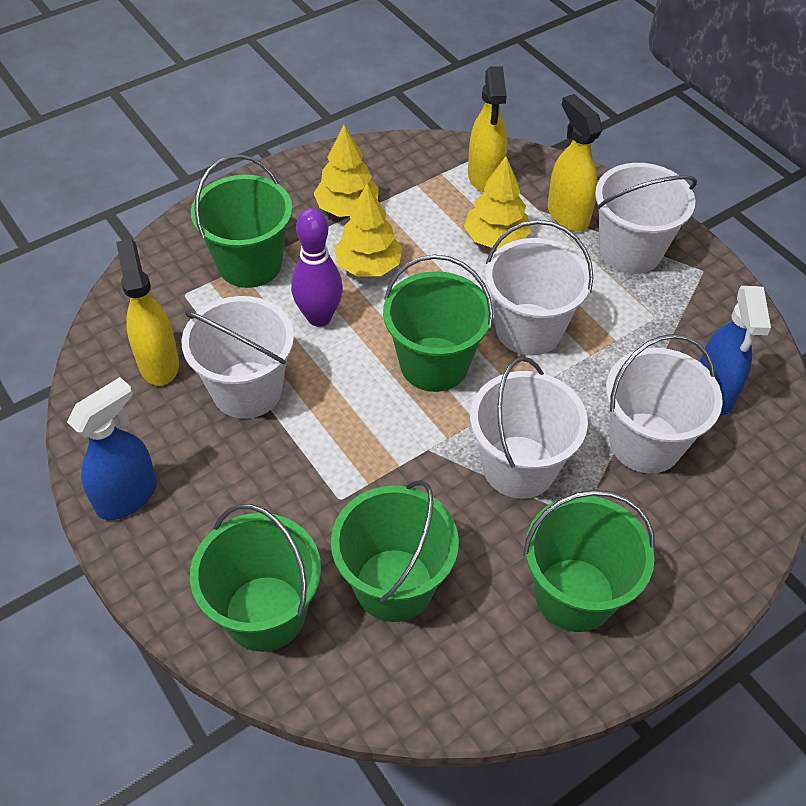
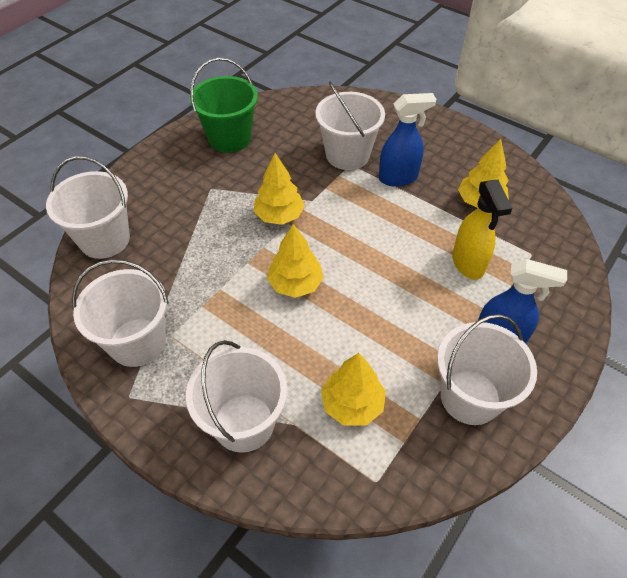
green bucket: 5 -> 1
purple bowling pin: 1 -> 0
yellow spray bottle: 3 -> 1
yellow tree: 3 -> 4

